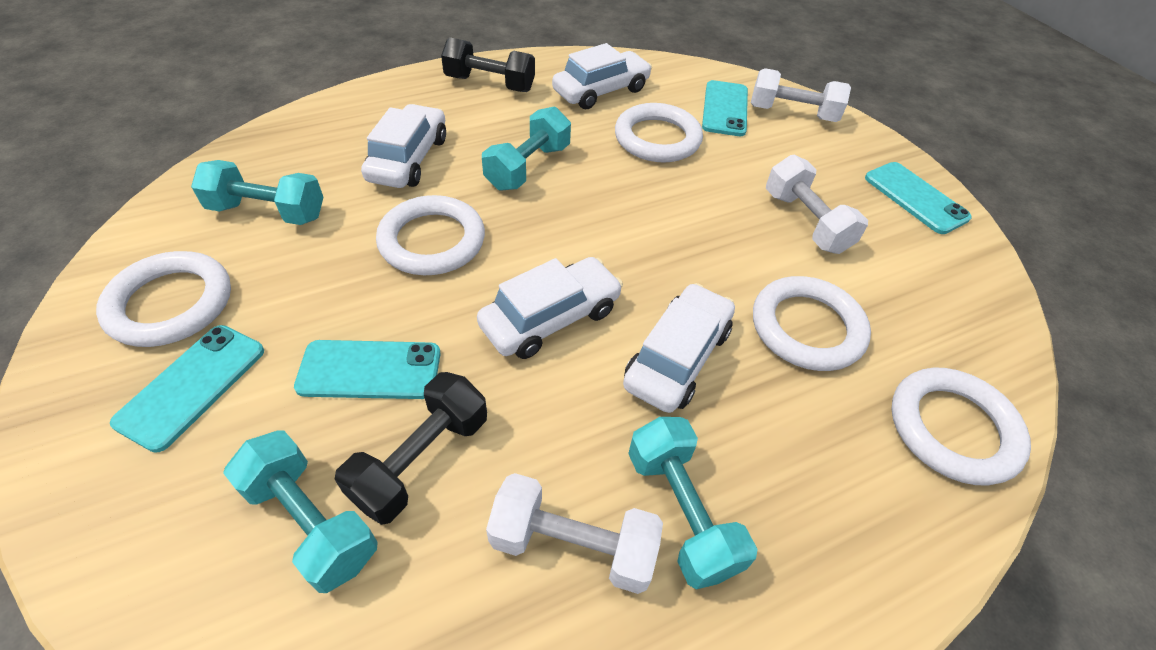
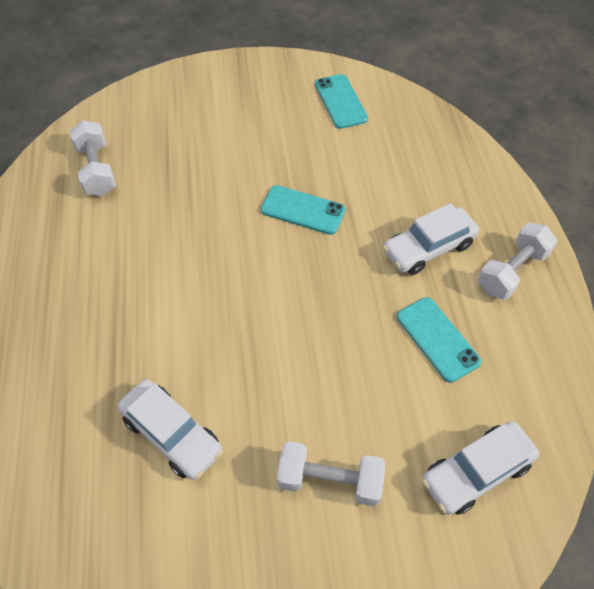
black dumbbell: 2 -> 0
turquoise dumbbell: 4 -> 0
turquoise phone: 4 -> 3
white car: 4 -> 3
white ring: 5 -> 0

